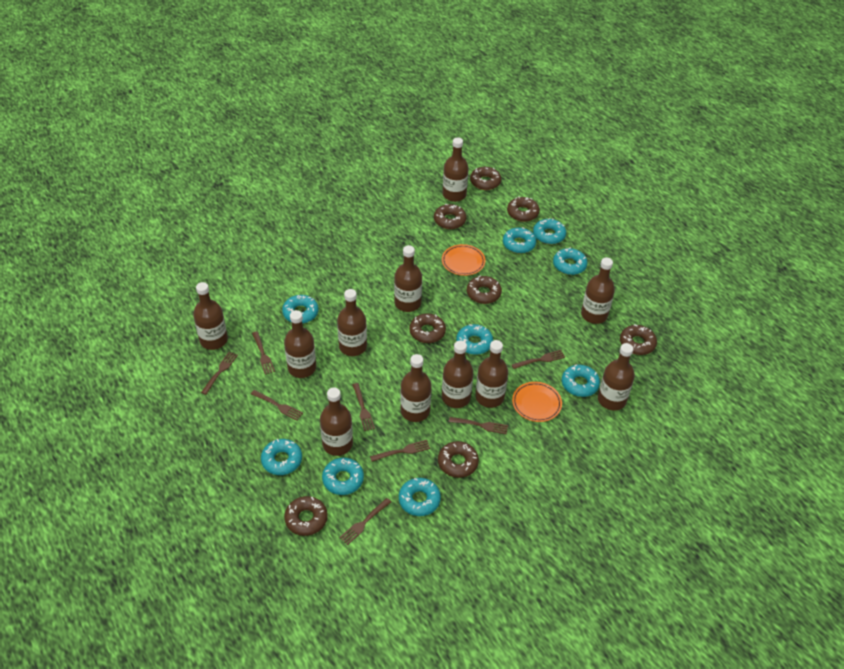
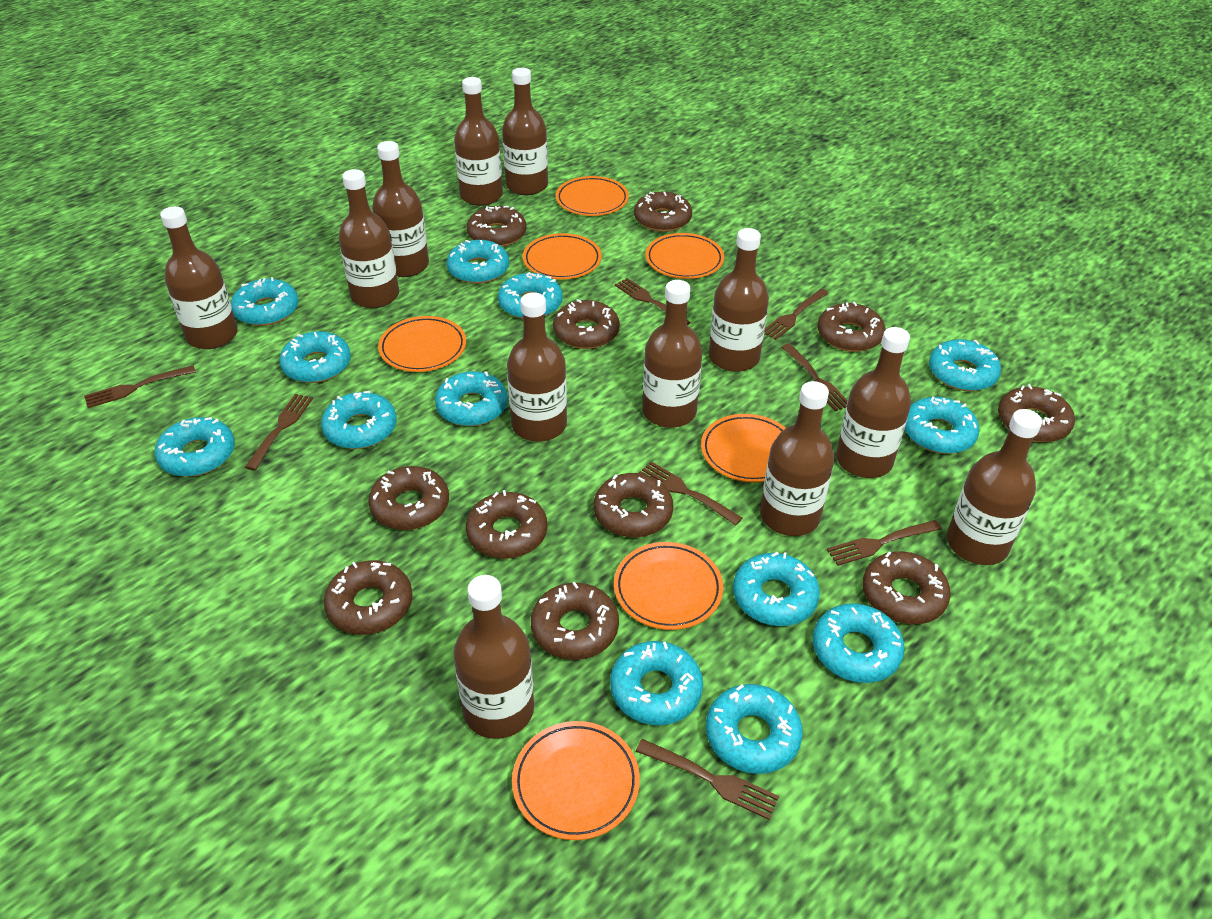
brown bottle: 11 -> 12
brown donut: 8 -> 11
orange plate: 2 -> 7
turquoise donut: 9 -> 13

